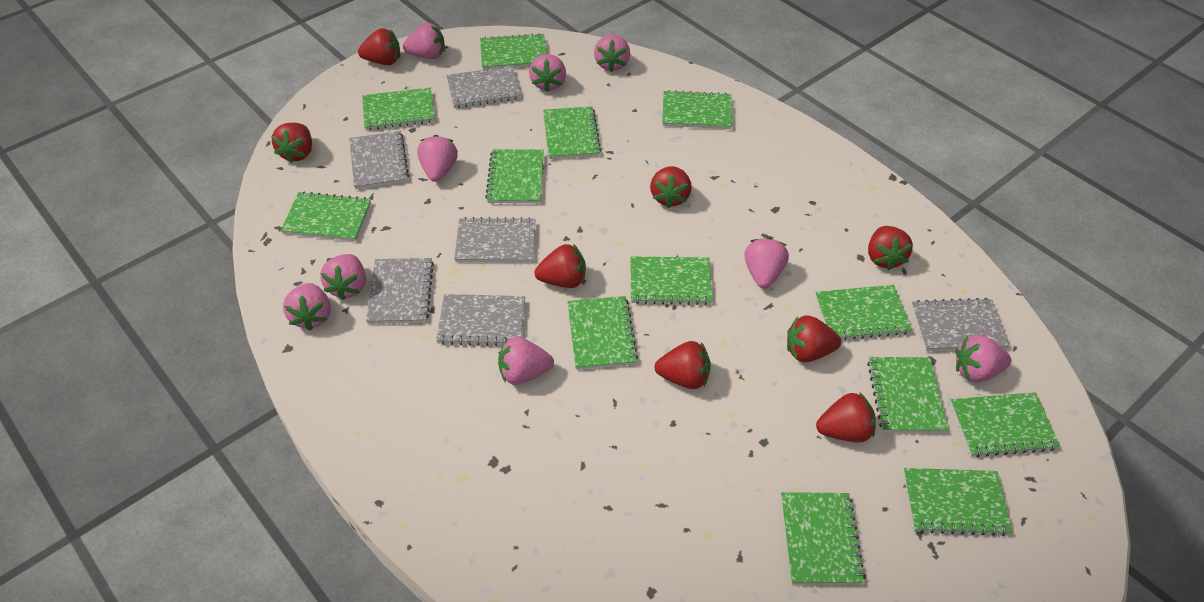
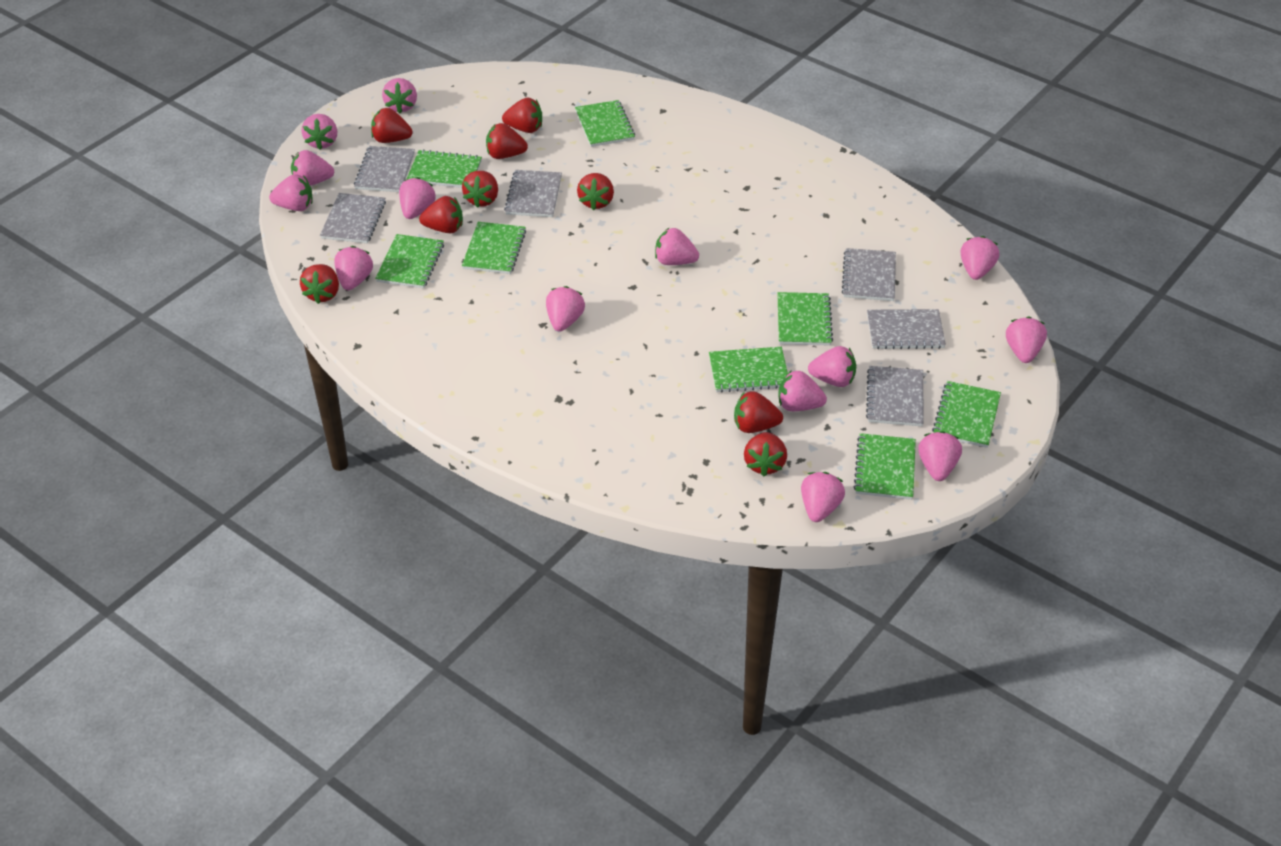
green notebook: 13 -> 8
pink strawberry: 9 -> 14
red strawberry: 8 -> 9

